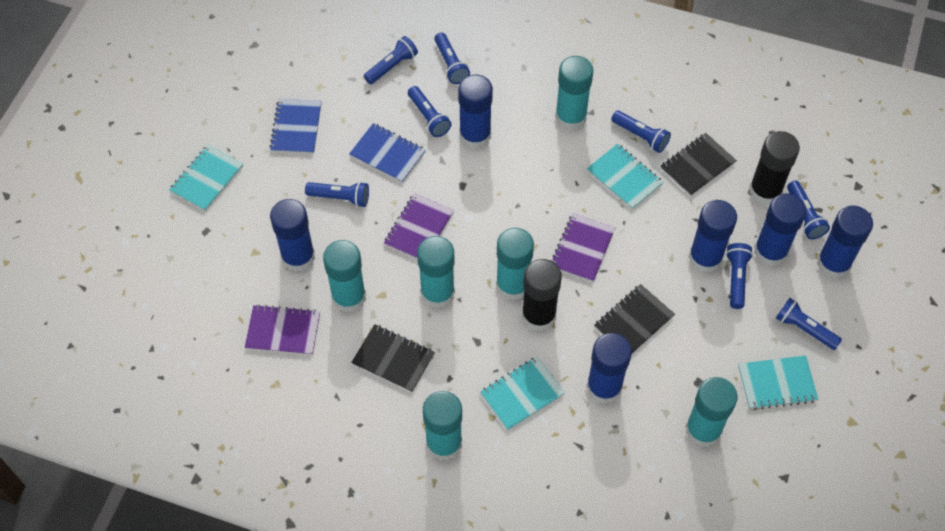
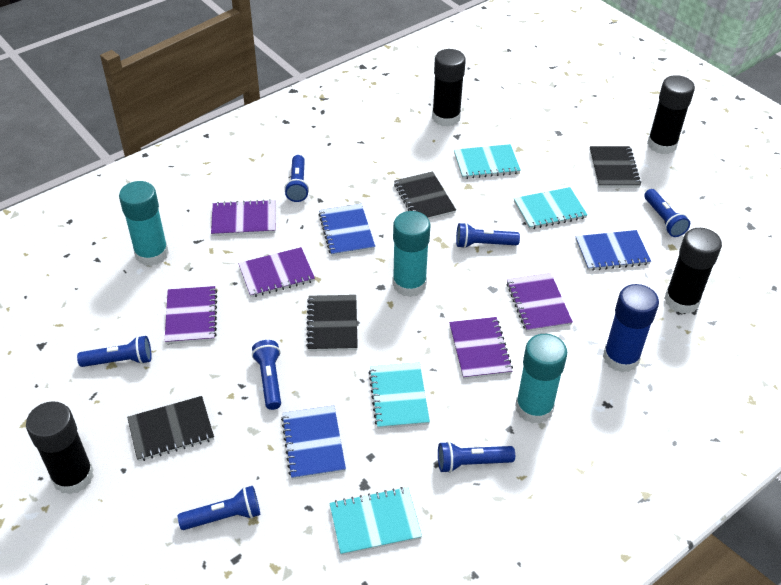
black glue stick: 2 -> 4
black notebook: 3 -> 4
blue flashlight: 8 -> 7
blue glue stick: 6 -> 1
blue notebook: 2 -> 3
purple notebook: 3 -> 5
turquoise glue stick: 6 -> 3

